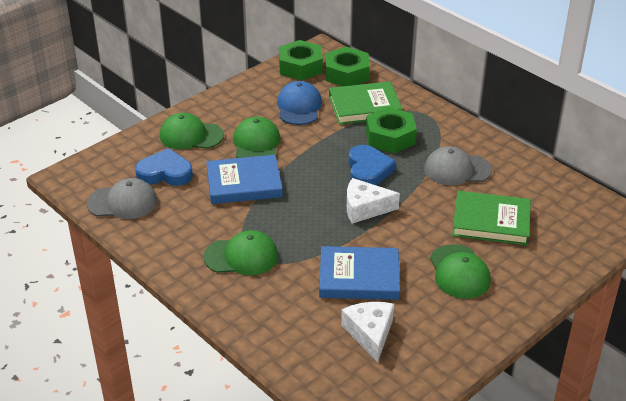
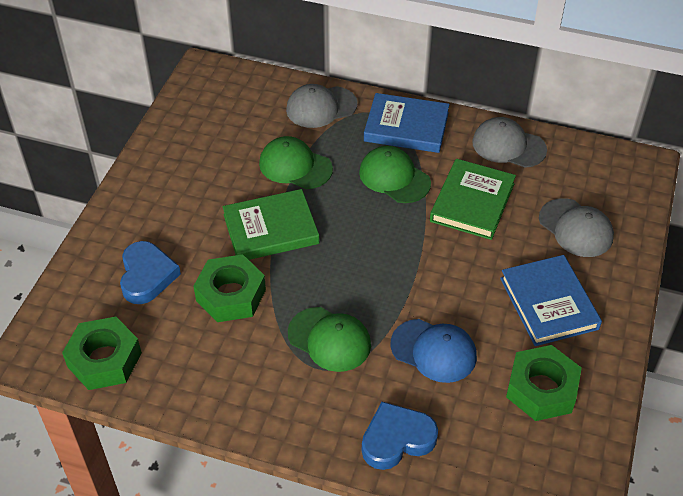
green cap: 4 -> 3
grey cap: 2 -> 3
white cheese: 2 -> 0

